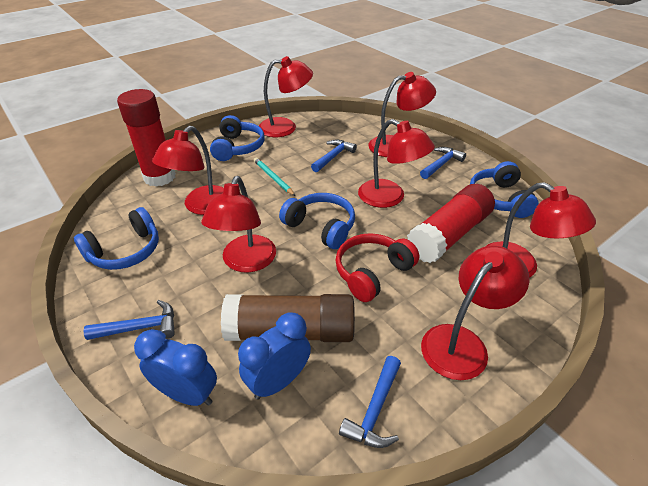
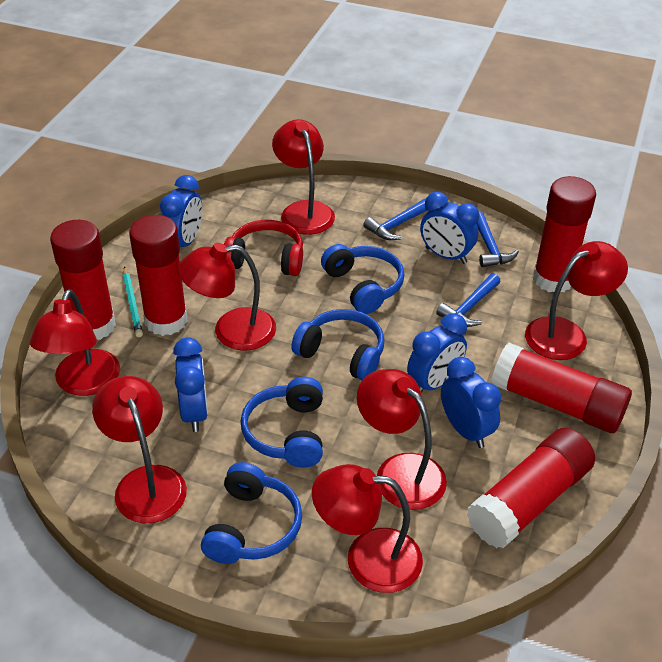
blue clock: 2 -> 5
blue hammer: 4 -> 3
brown glue stick: 1 -> 0
red glue stick: 2 -> 5

